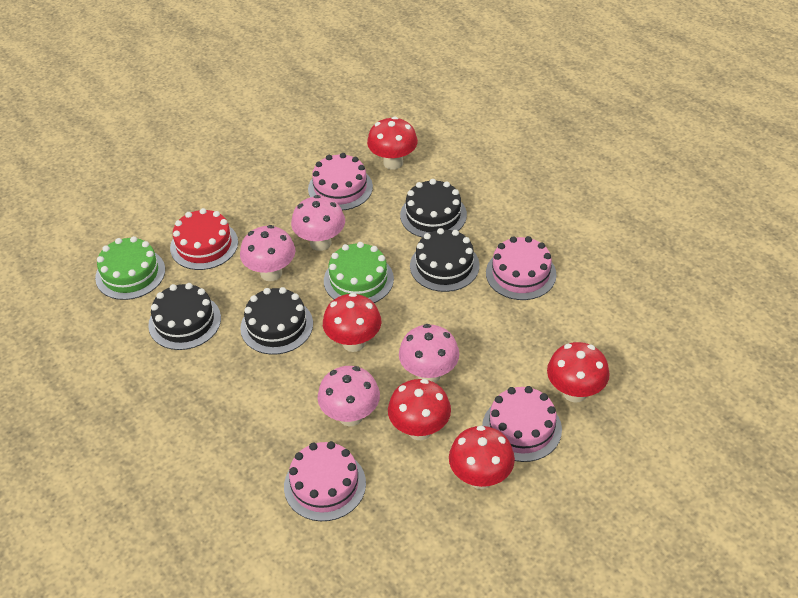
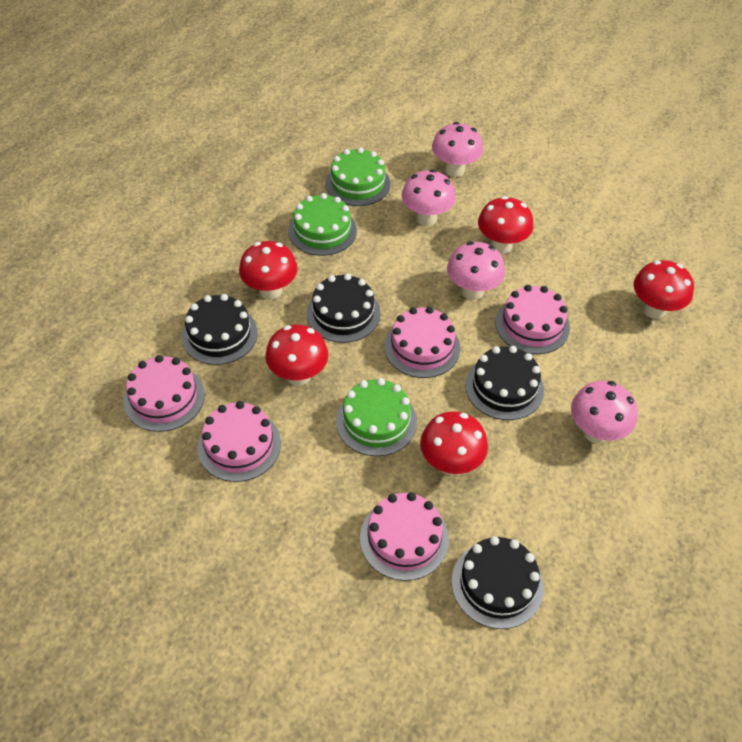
green cake: 2 -> 3
pink cake: 4 -> 5
red cake: 1 -> 0

